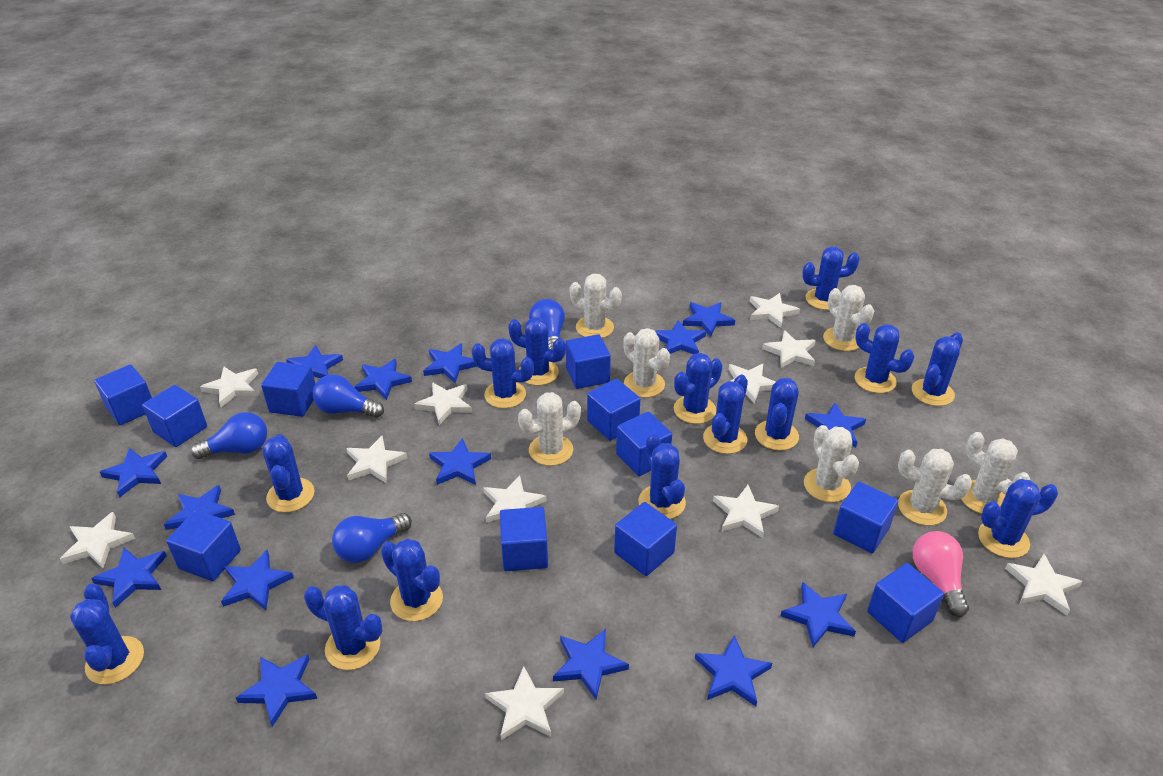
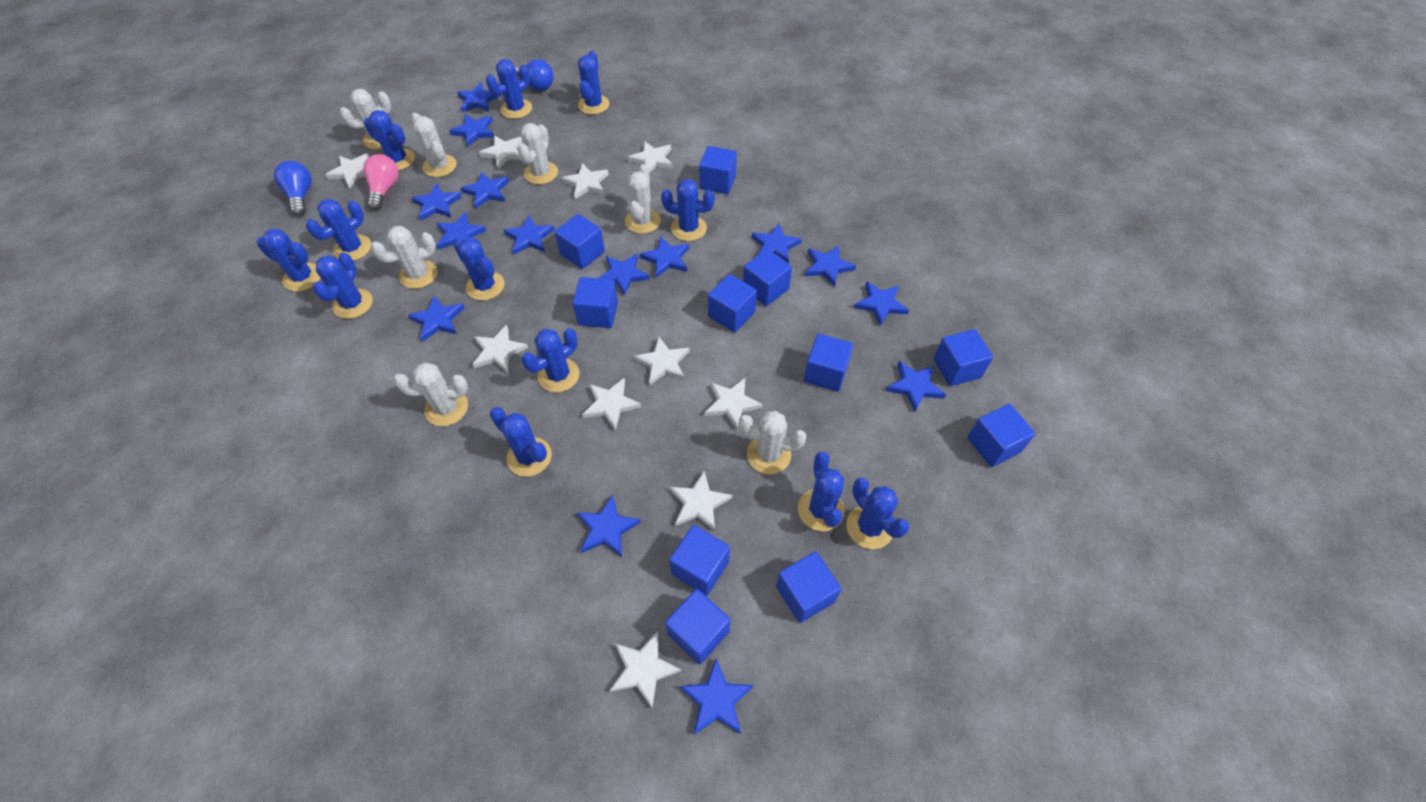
blue cactus: 14 -> 12
blue light bulb: 4 -> 2
white star: 11 -> 10

